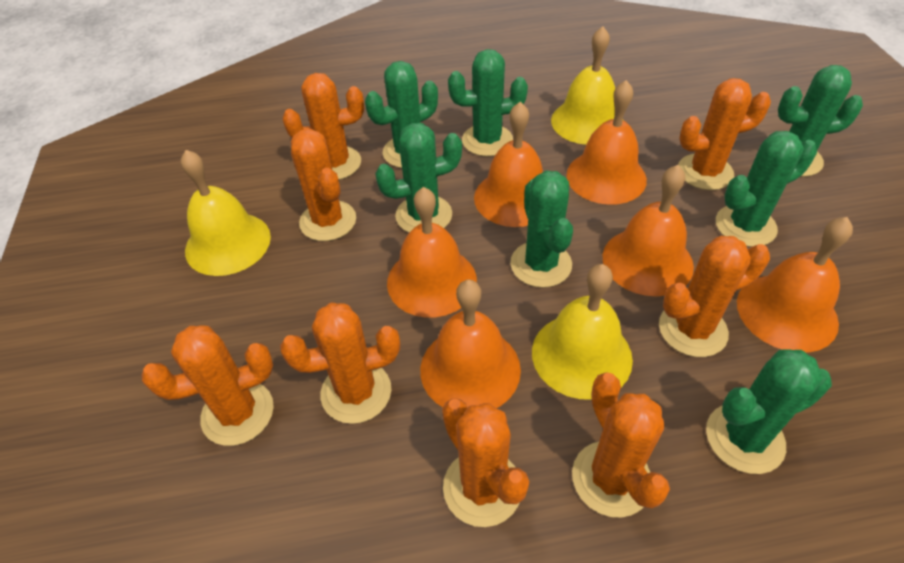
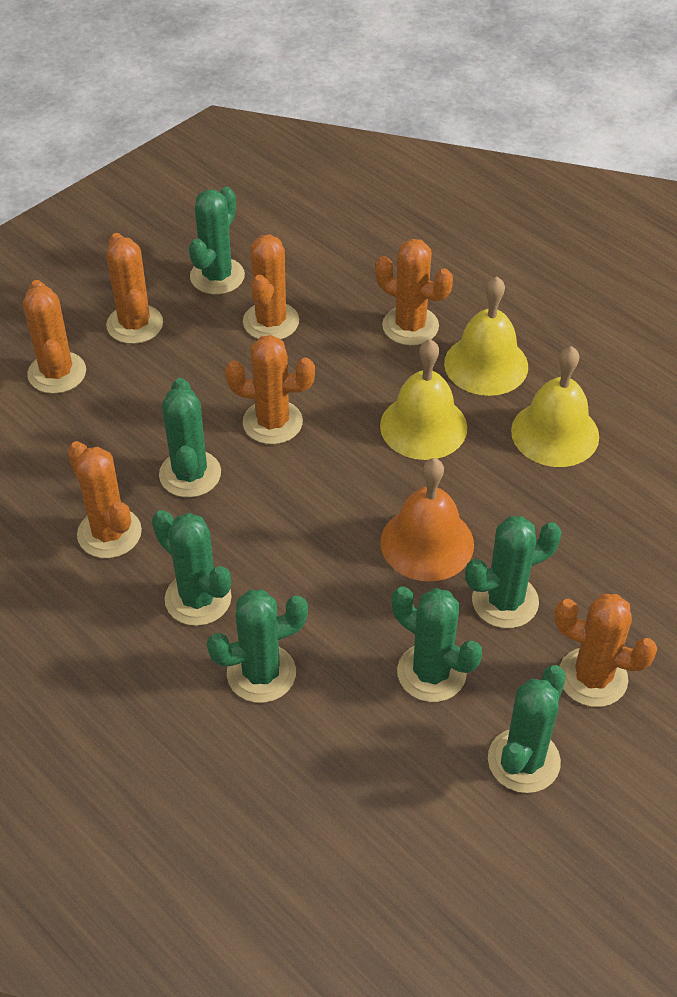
orange bell: 6 -> 1
orange cactus: 8 -> 7

